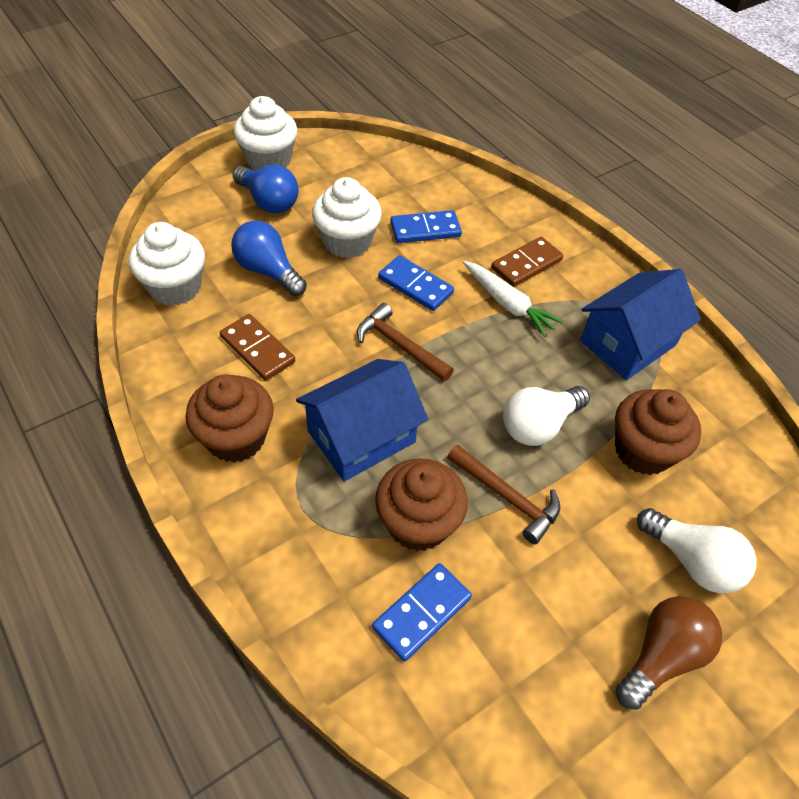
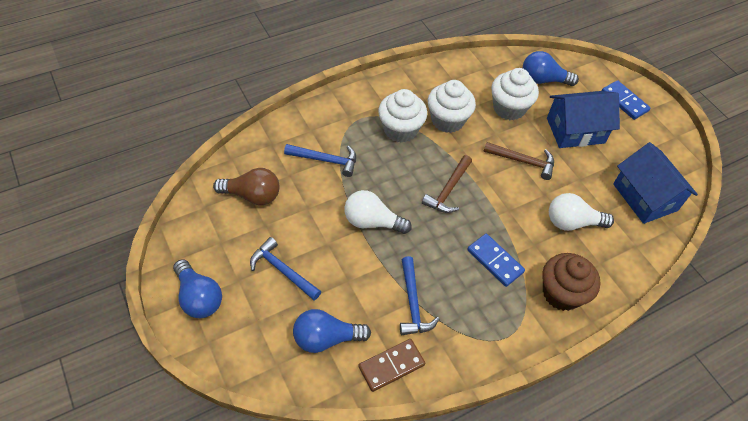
blue domino: 3 -> 2
blue hammer: 0 -> 3
blue light bulb: 2 -> 3
brown cupcake: 3 -> 1
brown domino: 2 -> 1
white carrot: 1 -> 0

